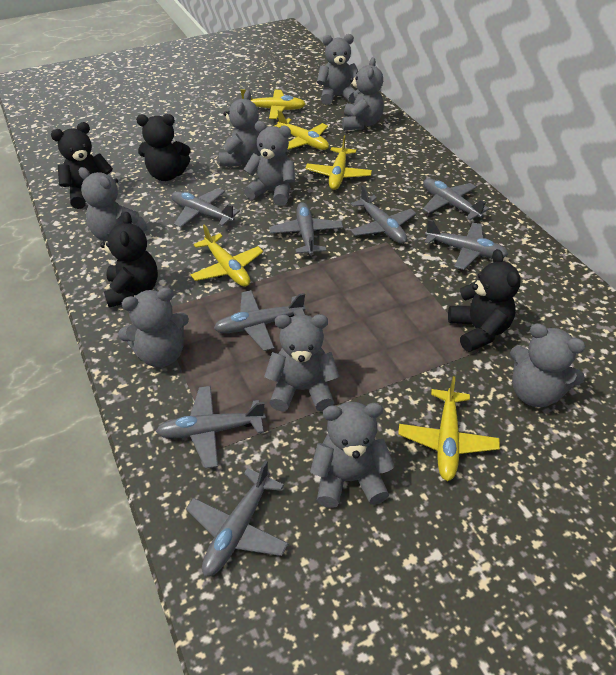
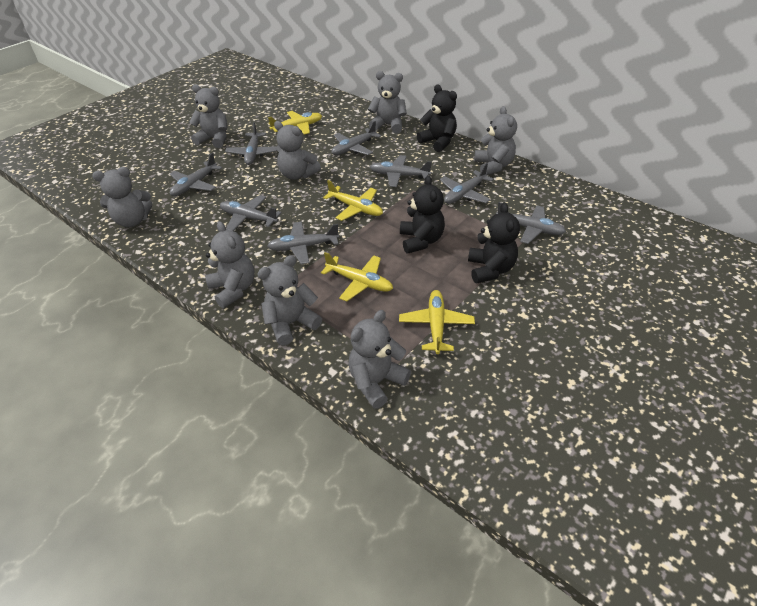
black teddy bear: 4 -> 3
grey teddy bear: 9 -> 8
yellow plane: 5 -> 4

